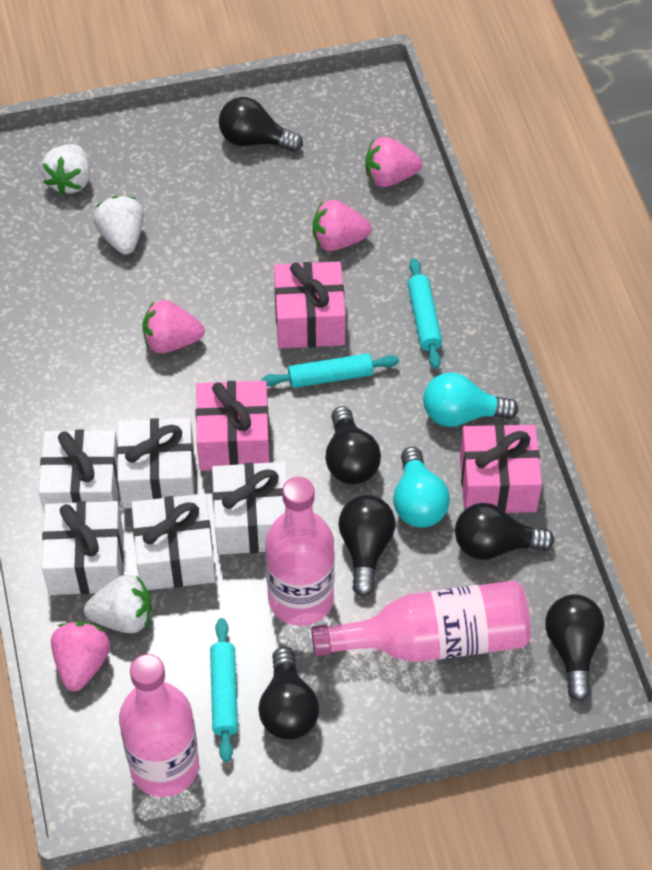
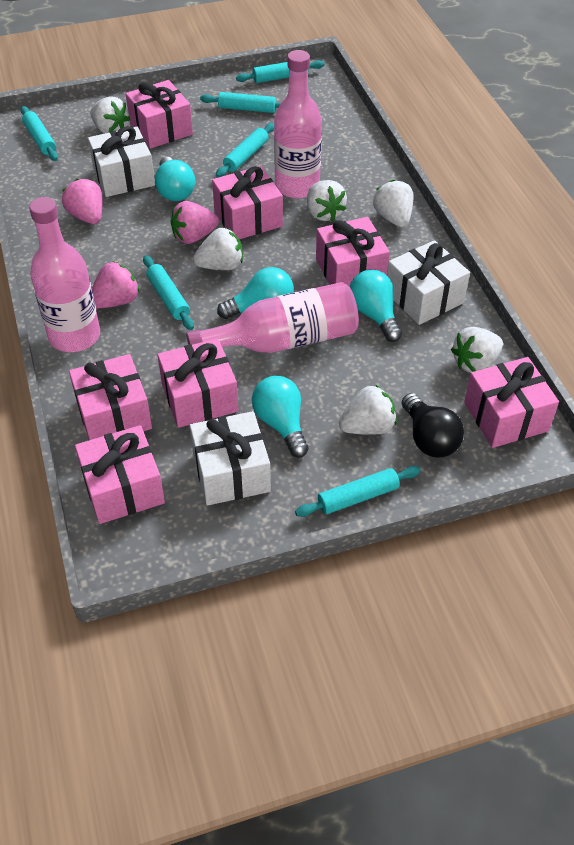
black light bulb: 6 -> 1
pink gift: 3 -> 7
pink strawberry: 4 -> 3
turquoise light bulb: 2 -> 4
turquoise rolling pin: 3 -> 6
white gift: 5 -> 3
white strawberry: 3 -> 6

